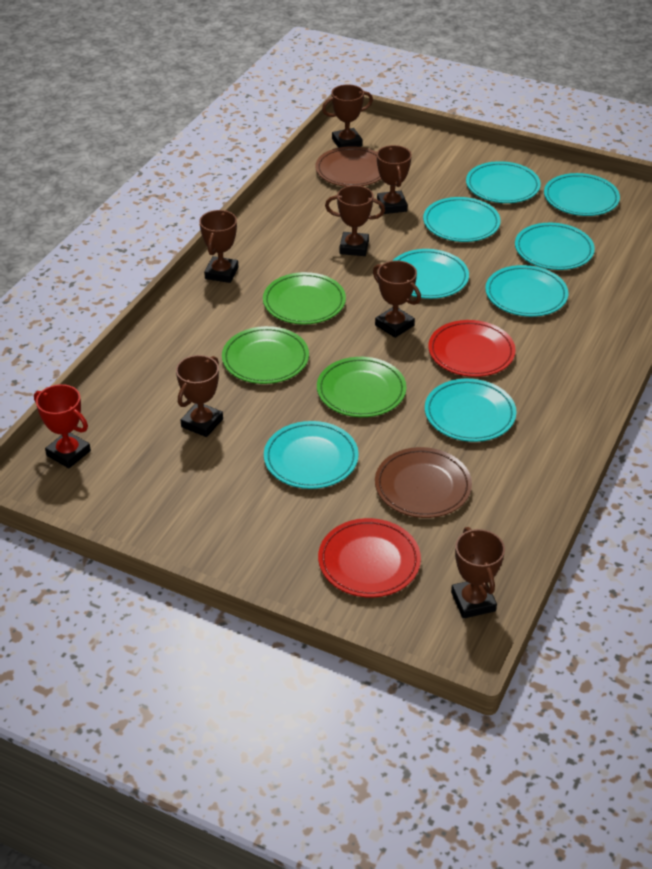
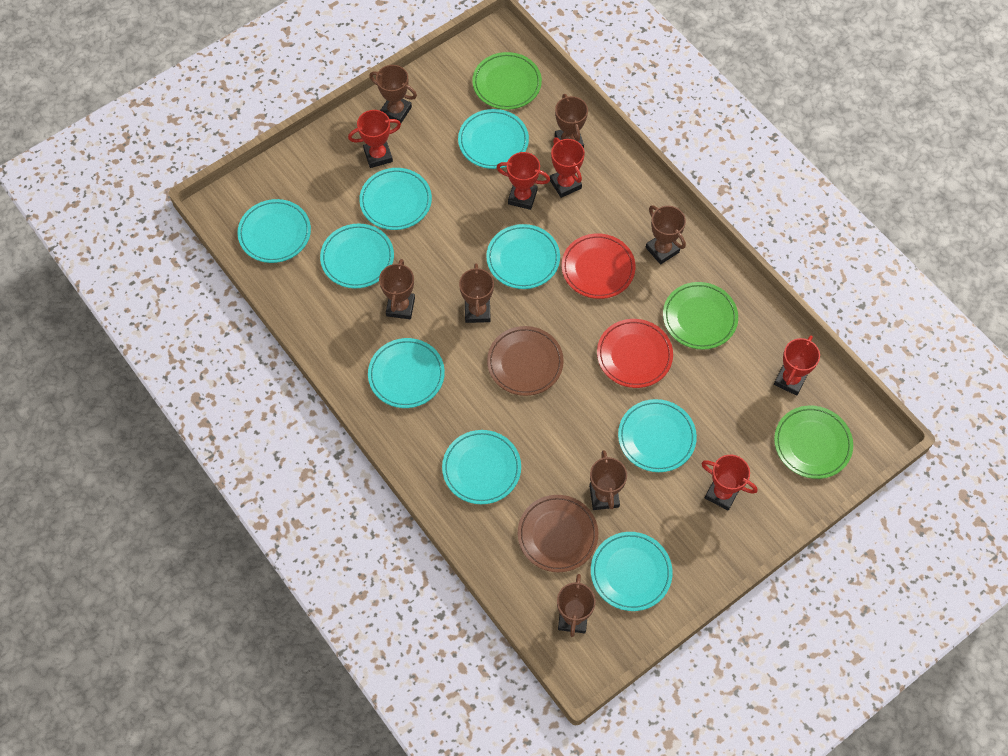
red trophy: 1 -> 5
turquoise plate: 8 -> 9

